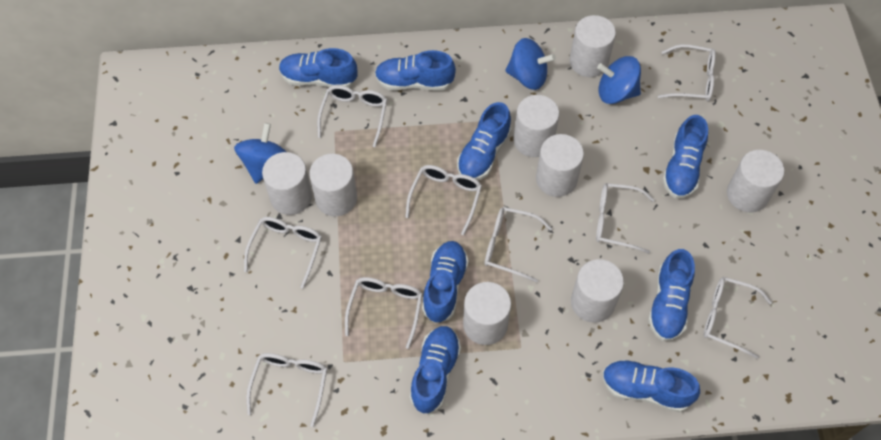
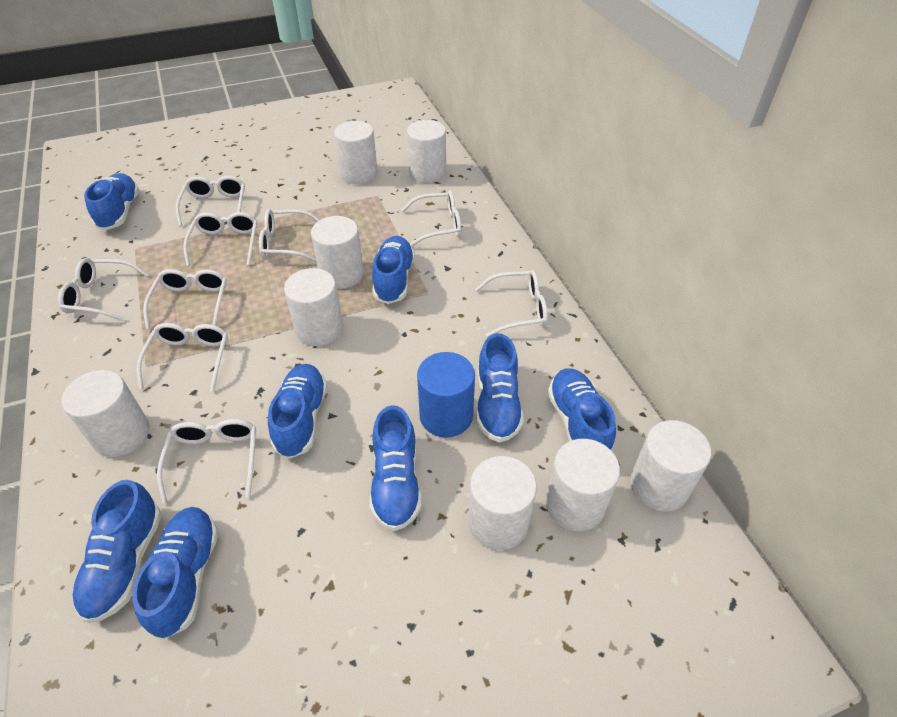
blue cylinder: 0 -> 1
blue spinning top: 3 -> 0

